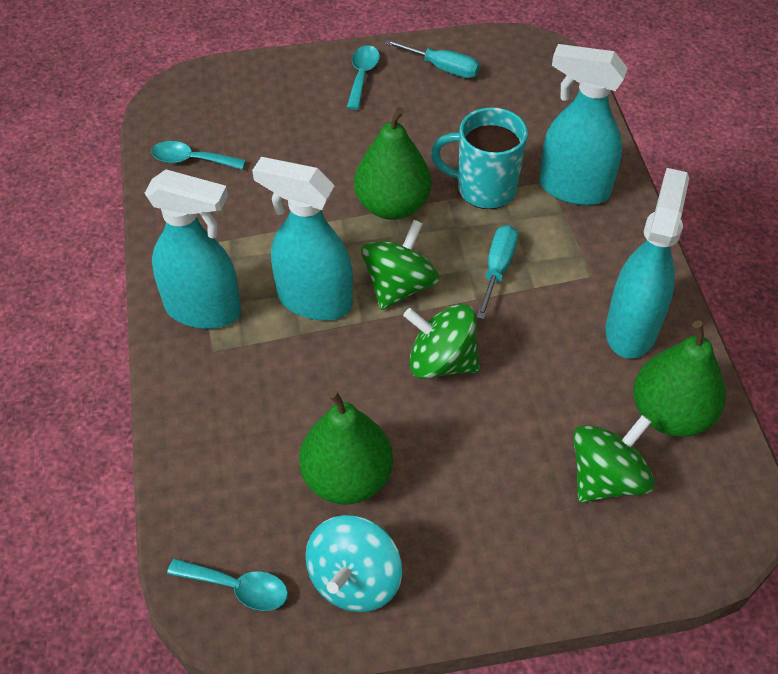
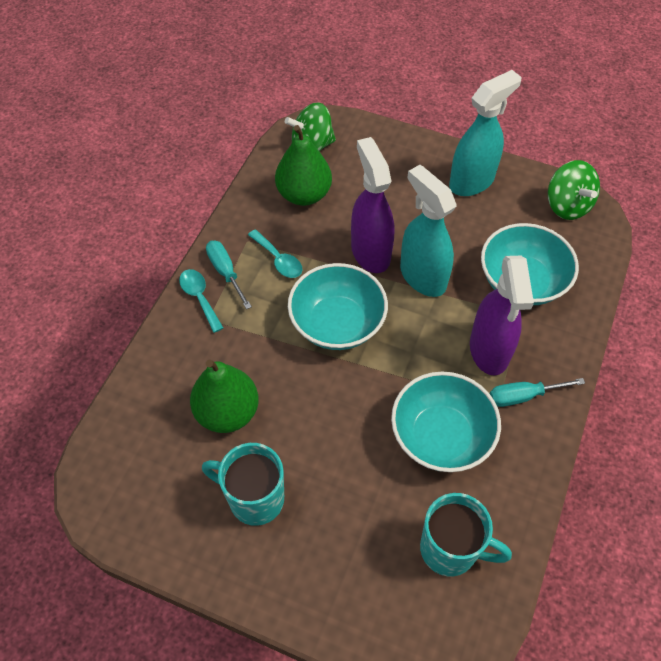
green pear: 3 -> 2
green spinning top: 3 -> 2
purple spray bottle: 0 -> 2
turquoise bowl: 0 -> 3
turquoise mug: 1 -> 2
turquoise spinning top: 1 -> 0
turquoise spoon: 3 -> 2
turquoise spray bottle: 4 -> 2

